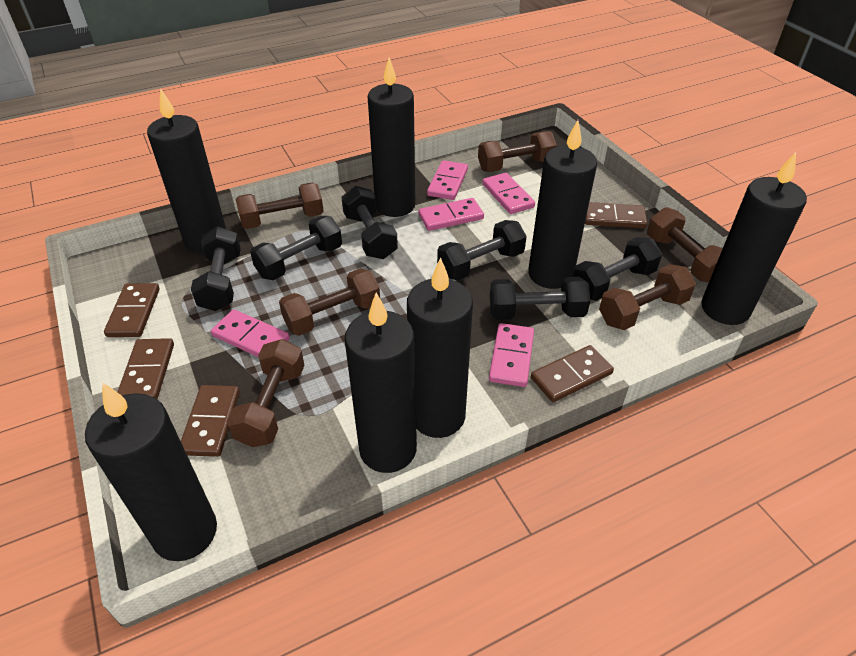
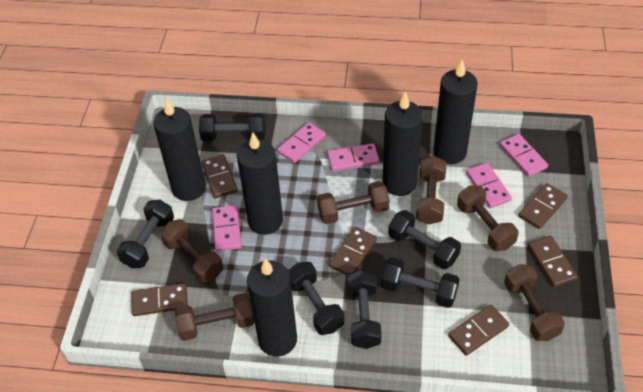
black candle: 7 -> 5
brown domino: 5 -> 6

